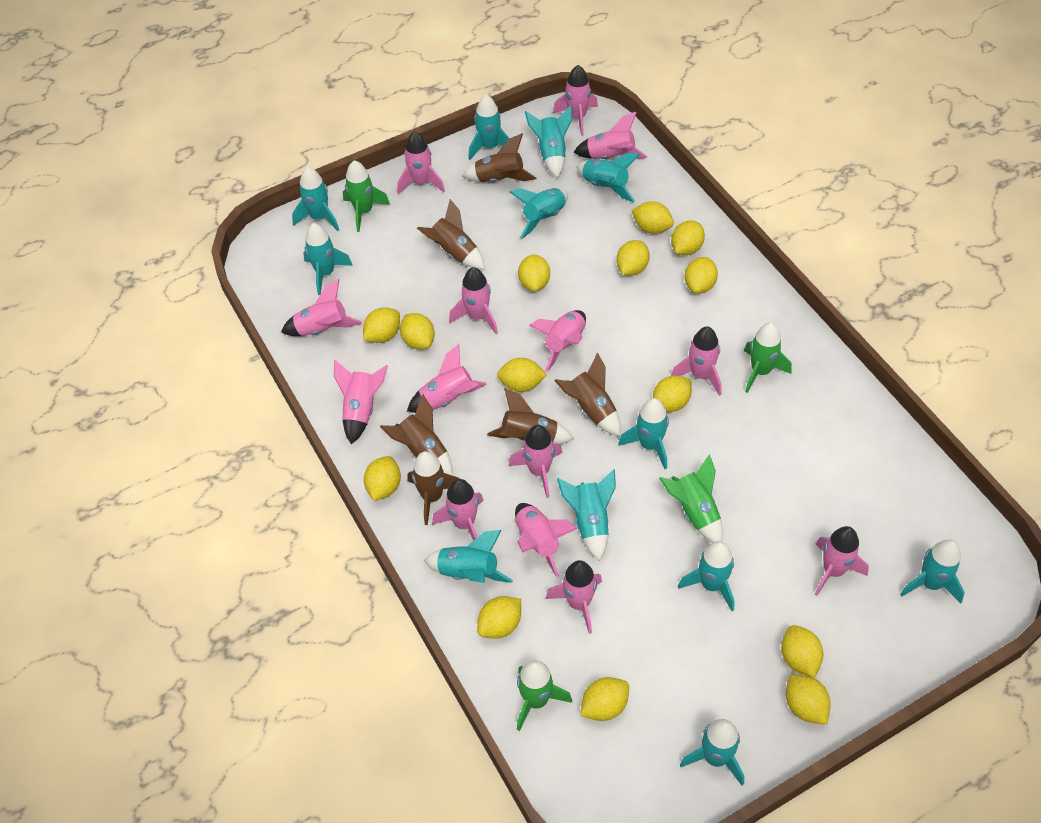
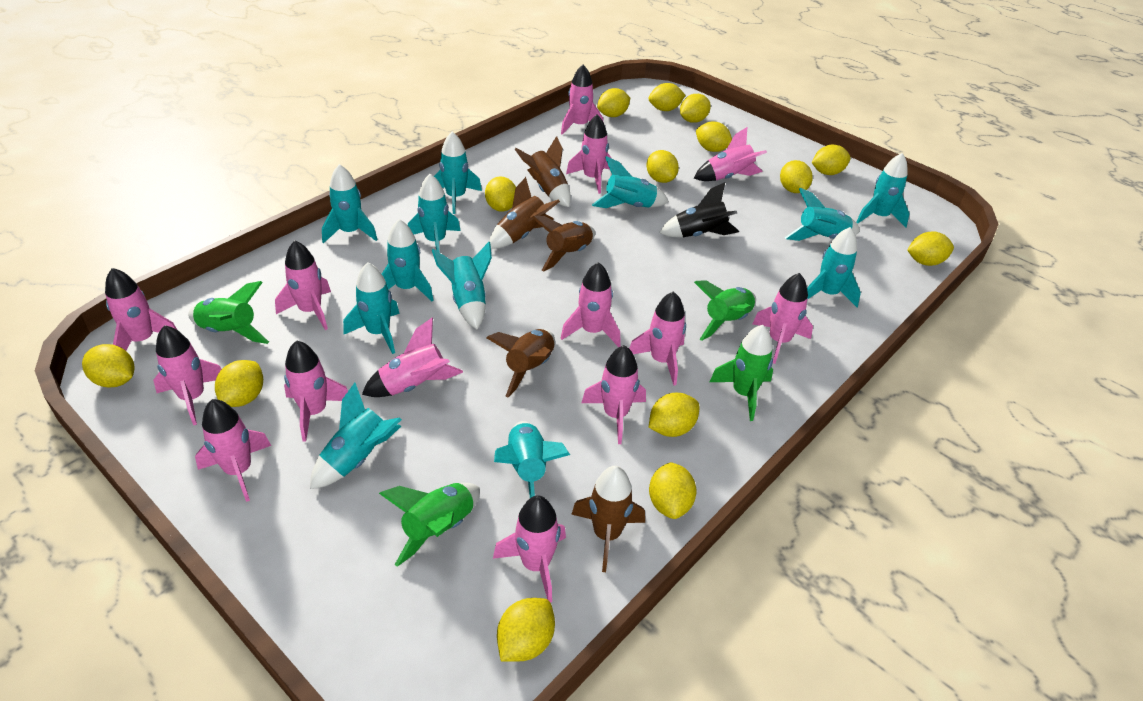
black rocket: 0 -> 1
brown rocket: 6 -> 5

